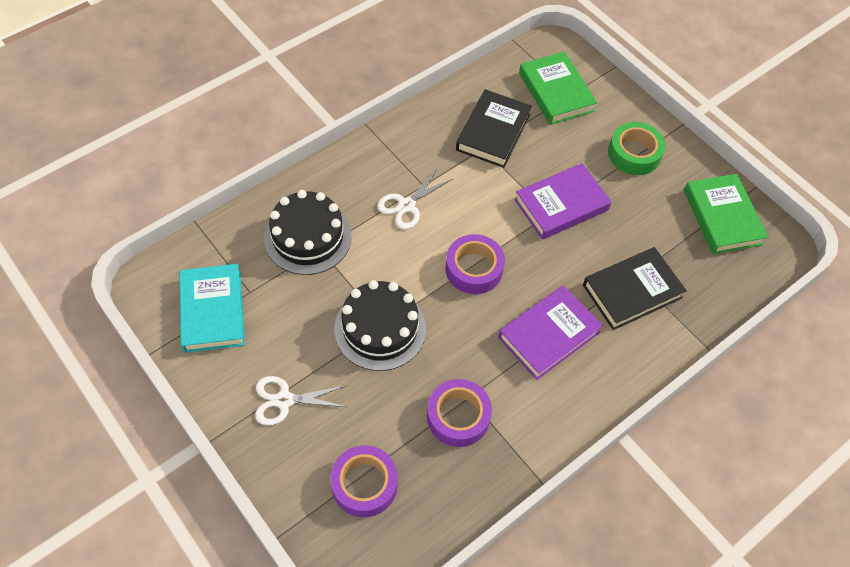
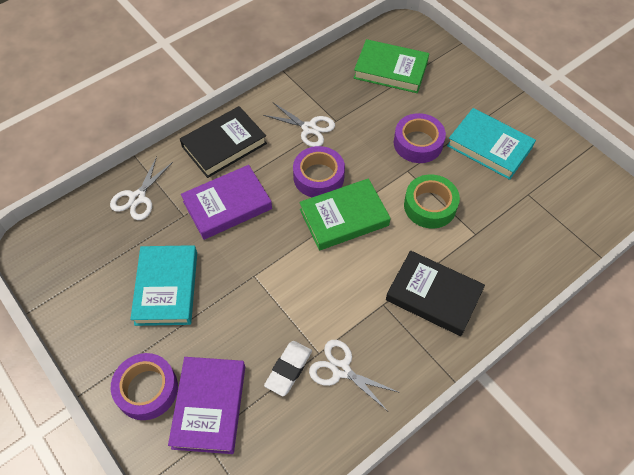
black cake: 2 -> 0
turquoise book: 1 -> 2
white eraser: 0 -> 1
white scissors: 2 -> 3

